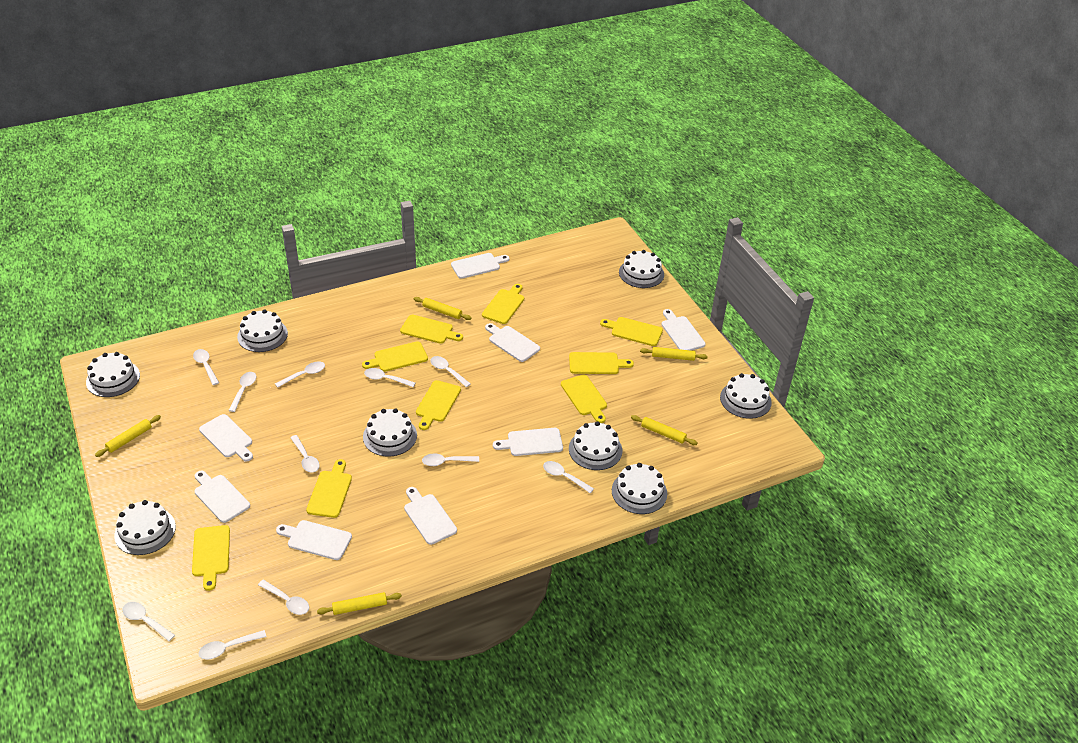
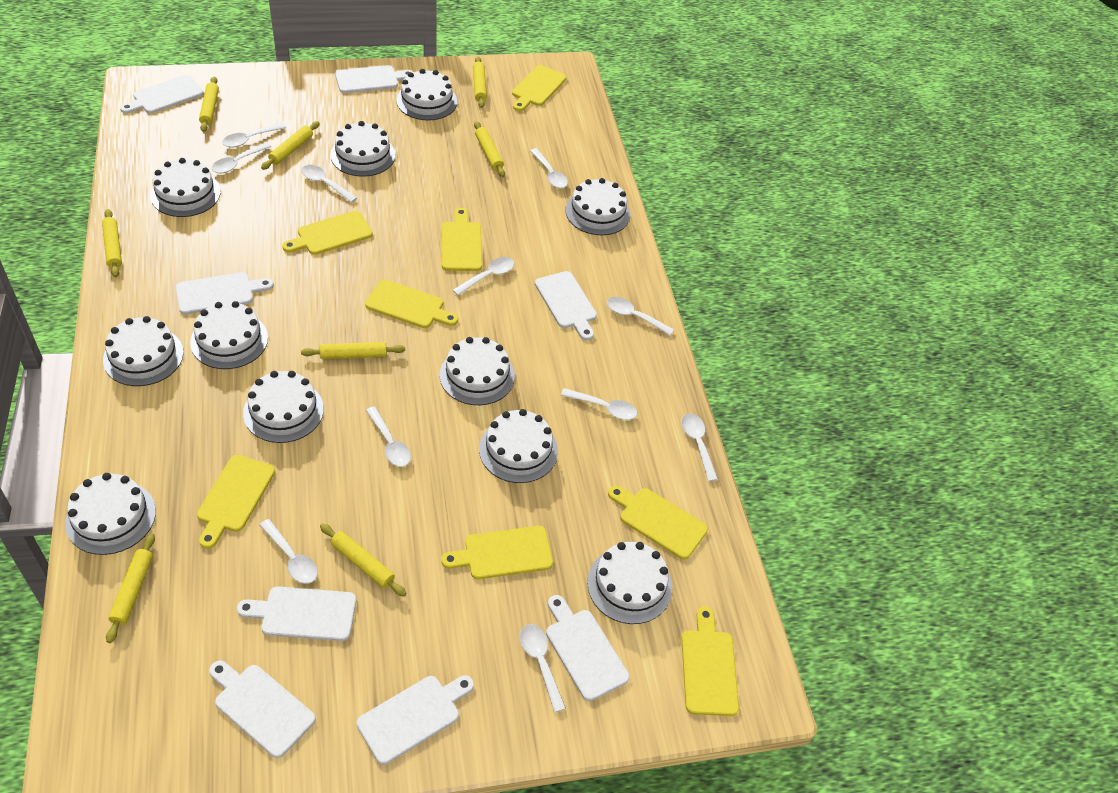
white cake: 8 -> 11
yellow cutting board: 9 -> 8
yellow rolling pin: 5 -> 8

